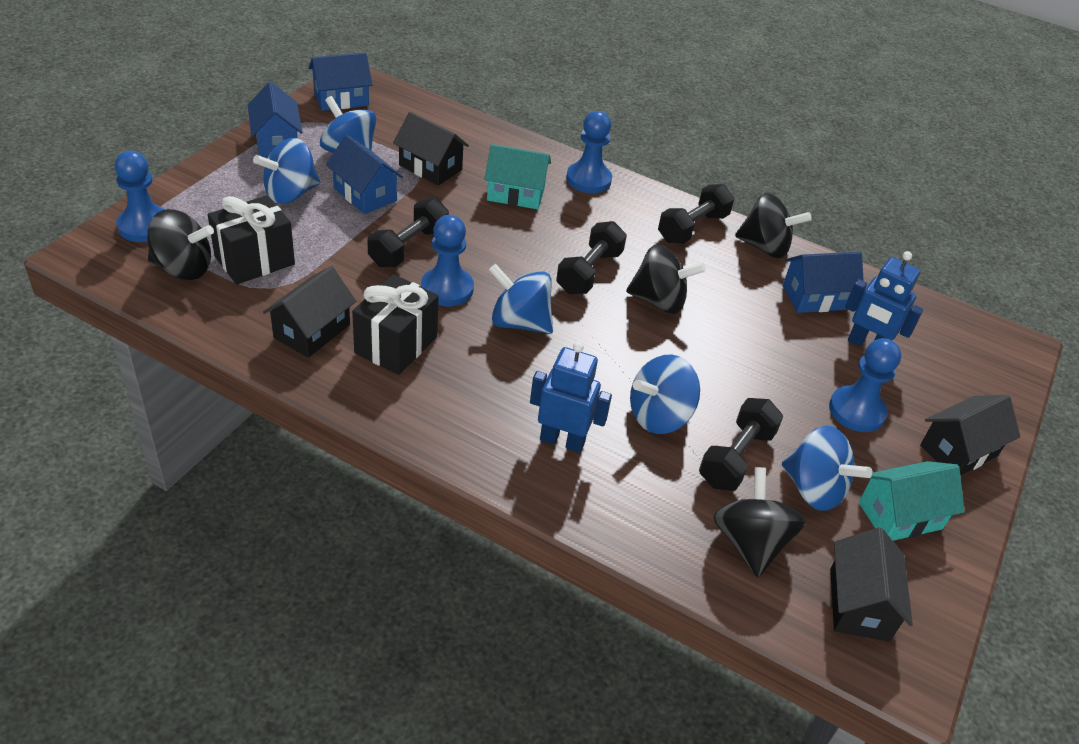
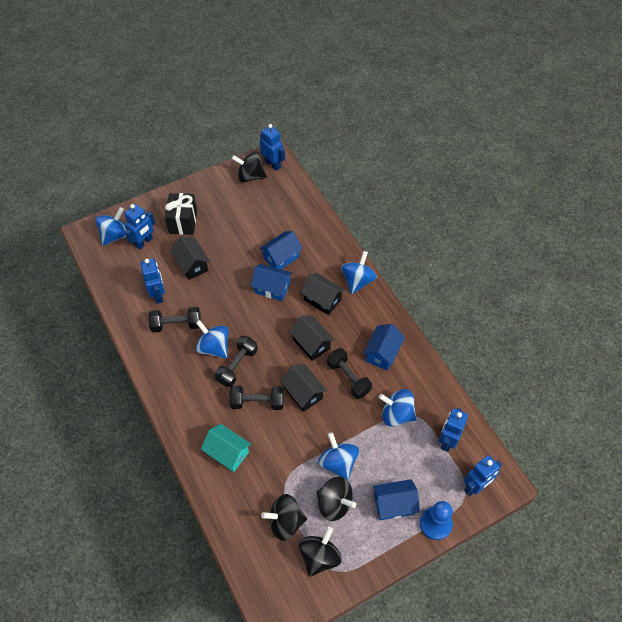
black gift: 2 -> 1
blue pawn: 4 -> 1
blue robot: 2 -> 5
turquoise house: 2 -> 1

